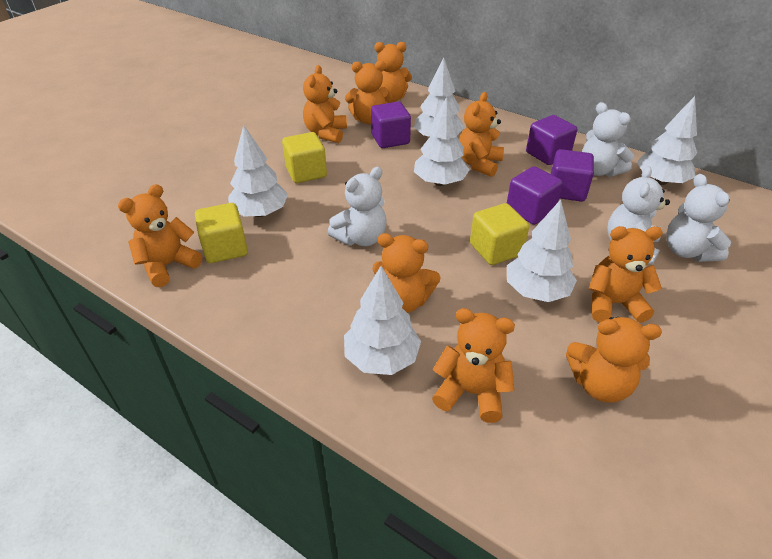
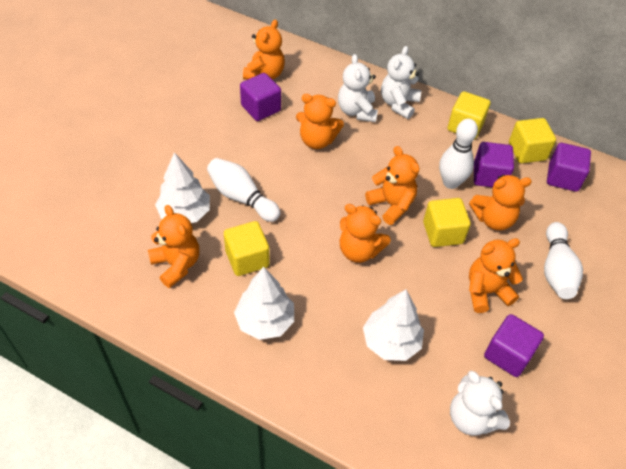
orange teddy bear: 9 -> 7
white bowling pin: 0 -> 3
white teddy bear: 4 -> 3
white tree: 6 -> 3
yellow cube: 3 -> 4

